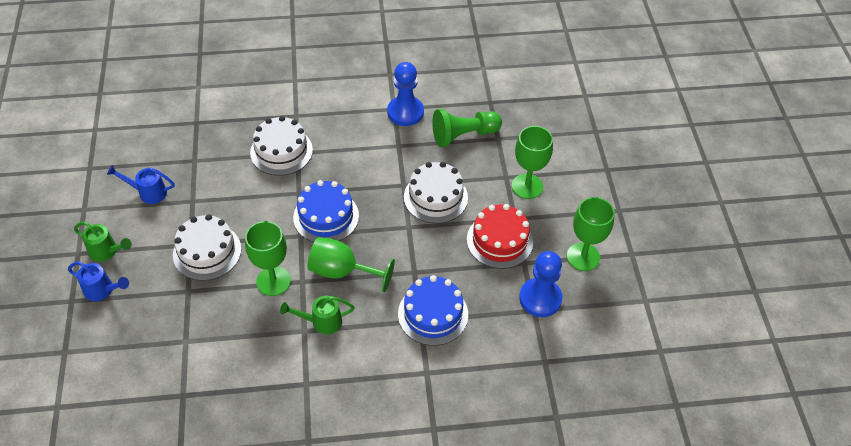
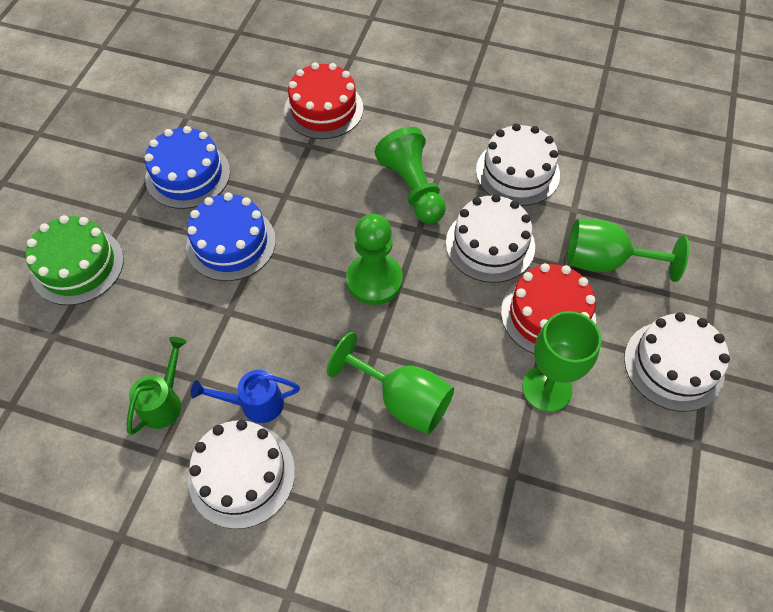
blue pawn: 2 -> 0
blue watering can: 2 -> 1
green cake: 0 -> 1
green goblet: 4 -> 3
green pawn: 1 -> 2
green watering can: 2 -> 1
red cake: 1 -> 2
white cake: 3 -> 4

